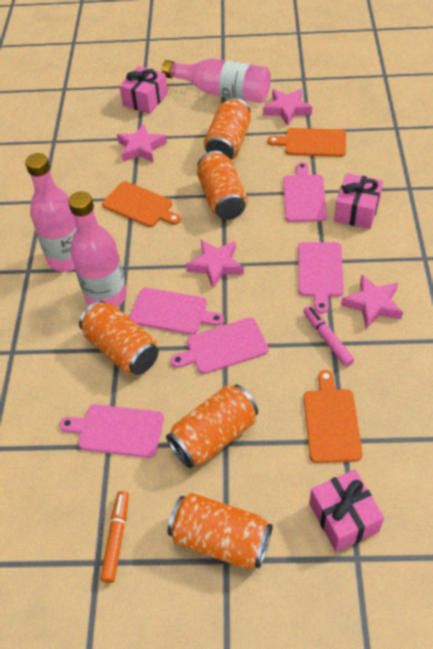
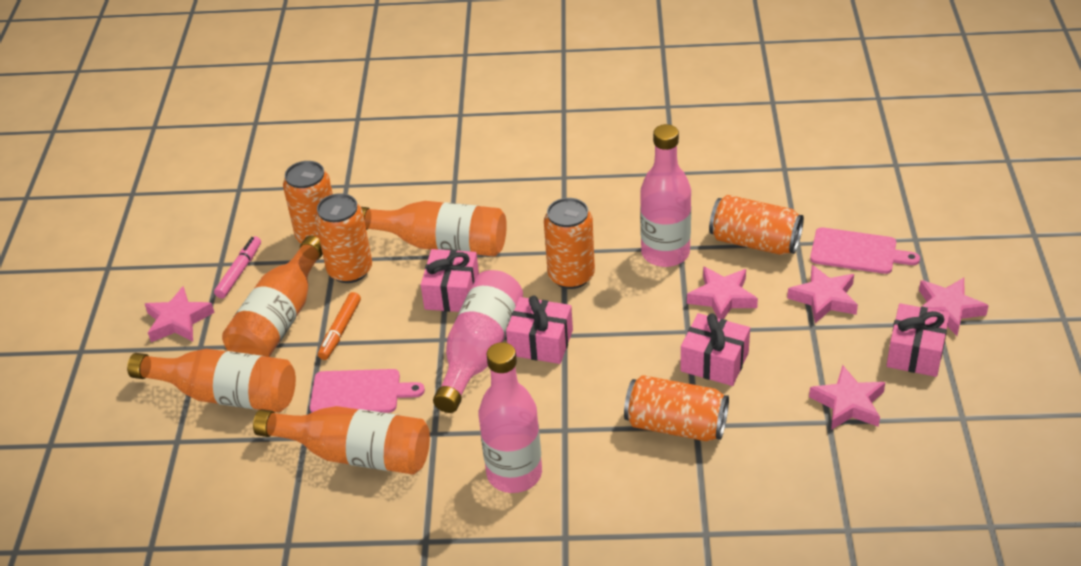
orange bottle: 0 -> 4
orange cutting board: 3 -> 0
pink cutting board: 5 -> 2
pink gift: 3 -> 4
pink star: 4 -> 5

